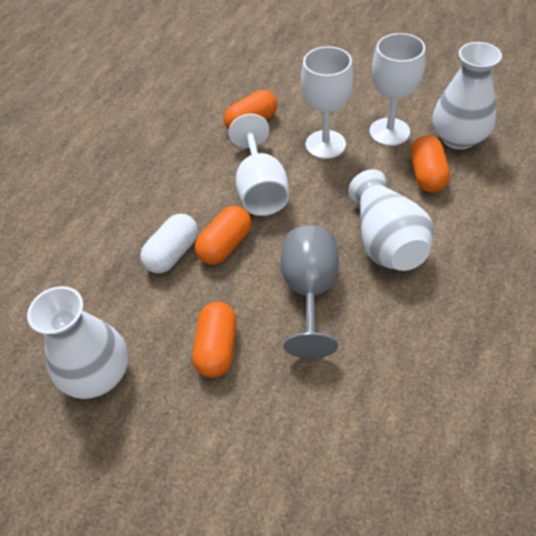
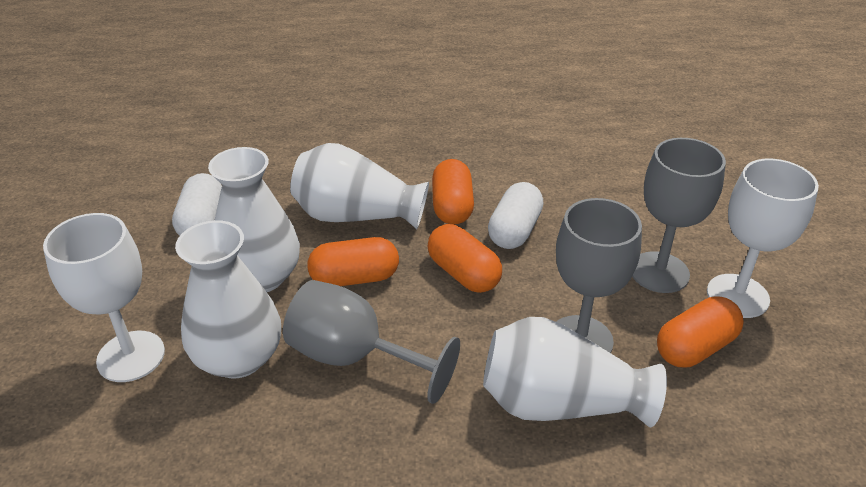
grey goblet: 1 -> 3
white capsule: 1 -> 2
white goblet: 3 -> 2
white vase: 3 -> 4

